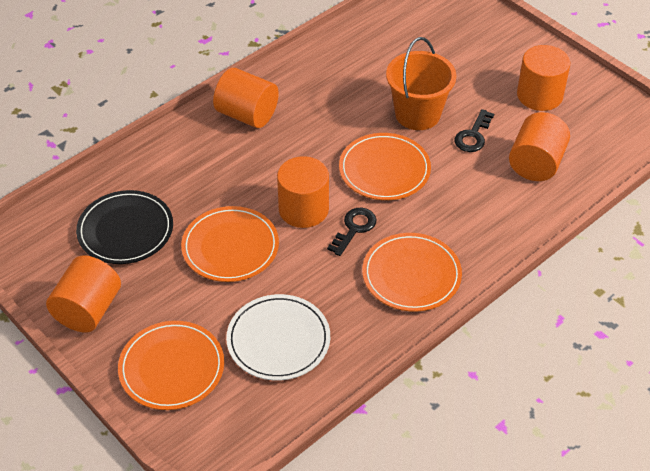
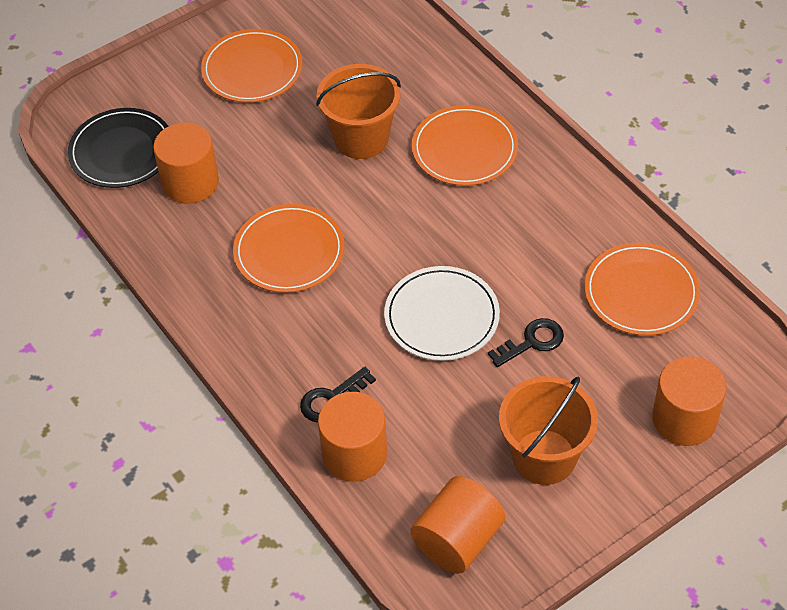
orange bucket: 1 -> 2
orange cylinder: 5 -> 4

